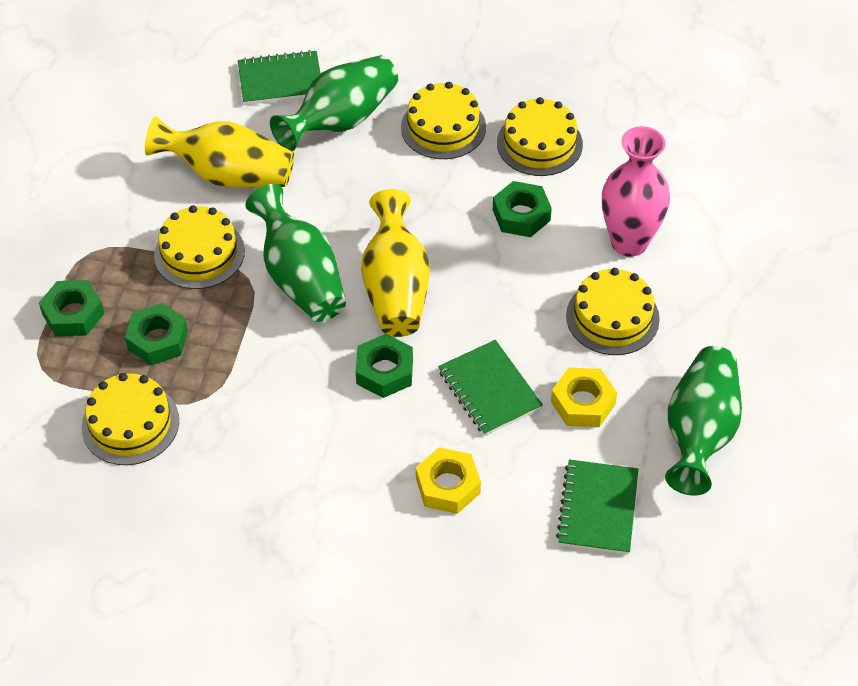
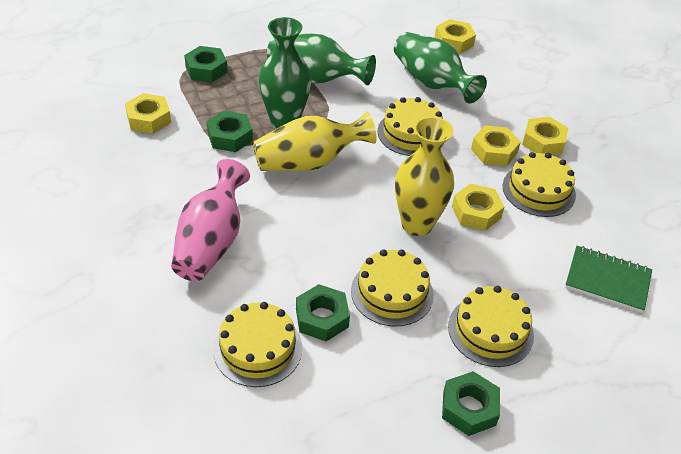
green notebook: 3 -> 1
yellow nut: 2 -> 5

